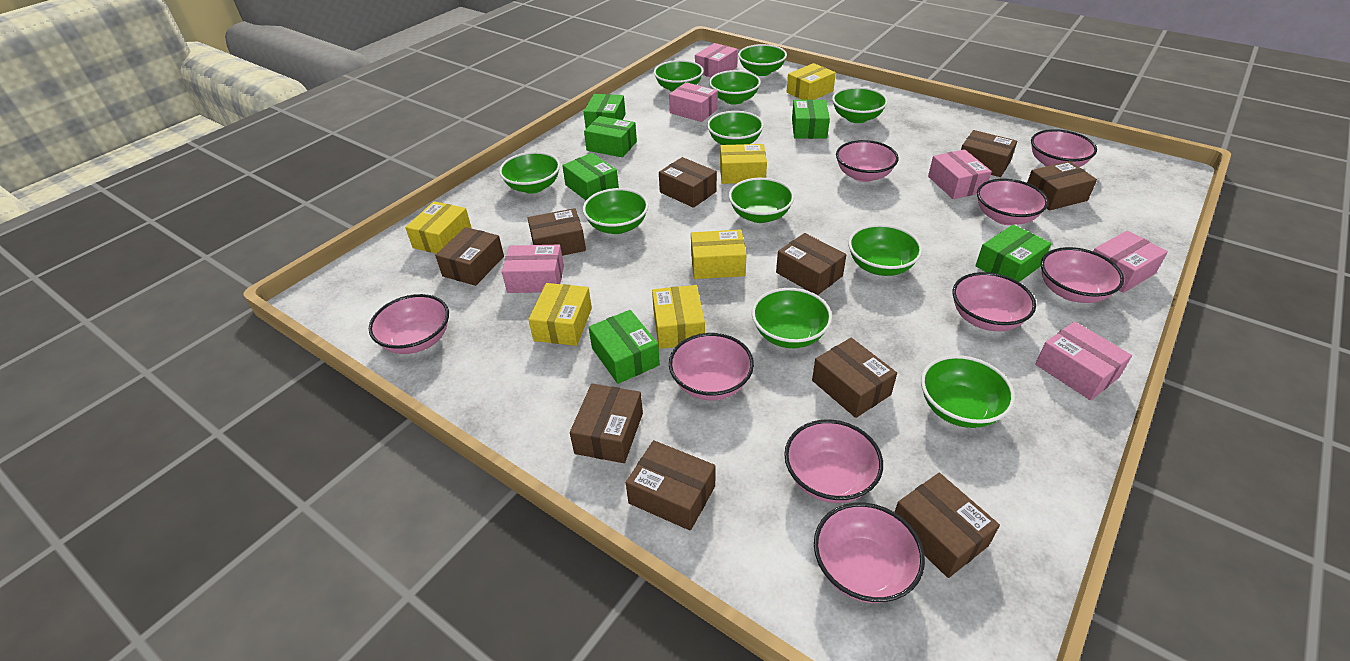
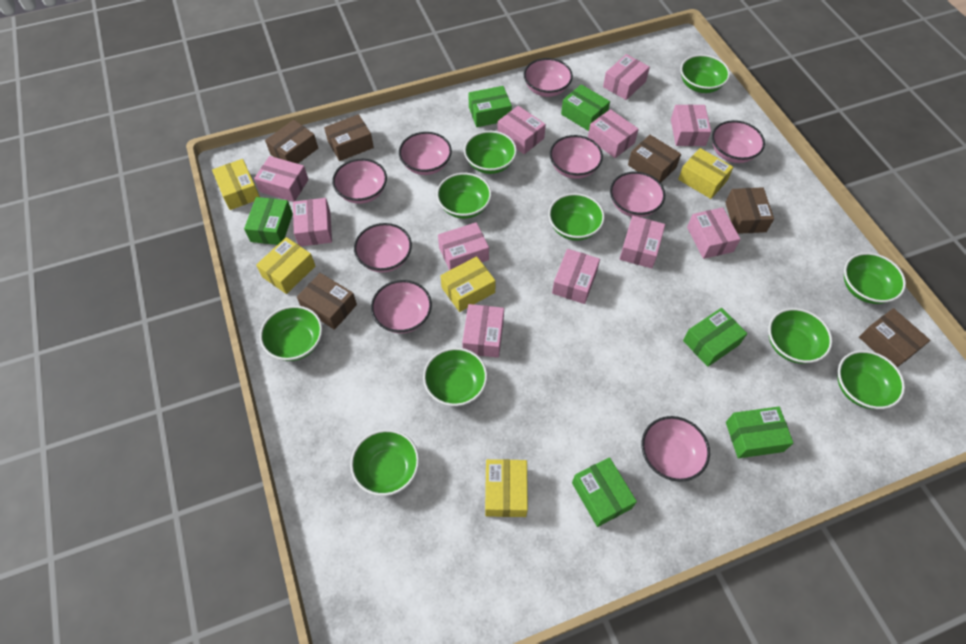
brown box: 10 -> 6
green bowl: 11 -> 10
pink box: 6 -> 11
yellow box: 6 -> 5

